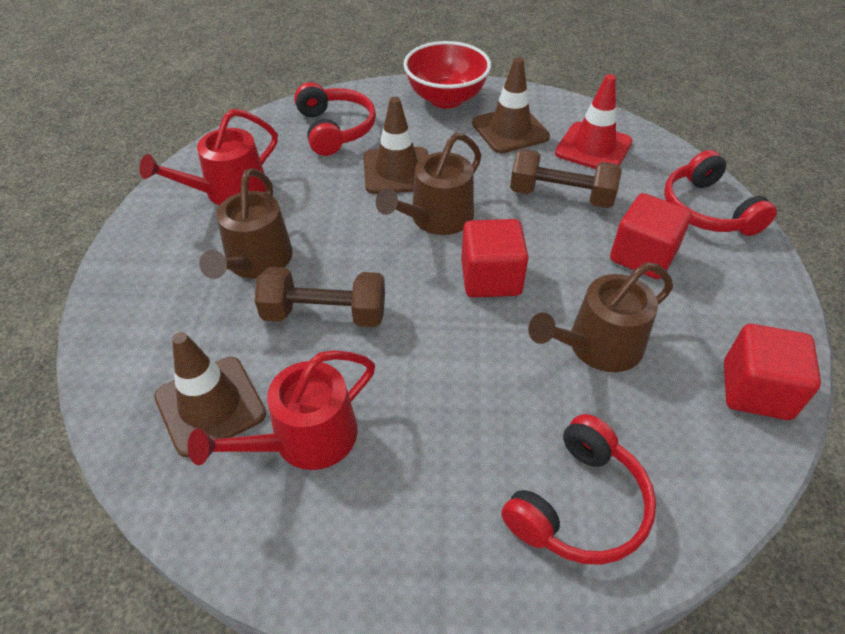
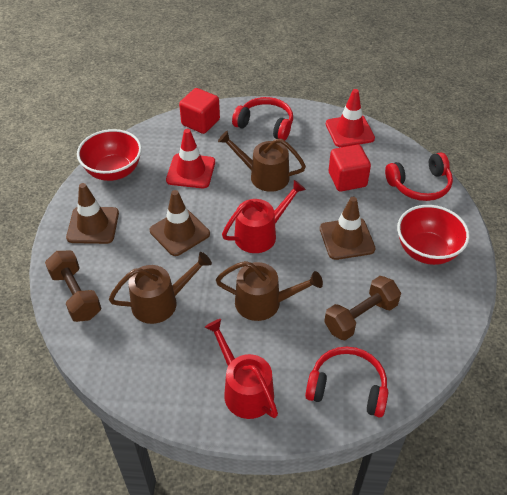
red bowl: 1 -> 2
red cube: 3 -> 2
red traffic cone: 1 -> 2

